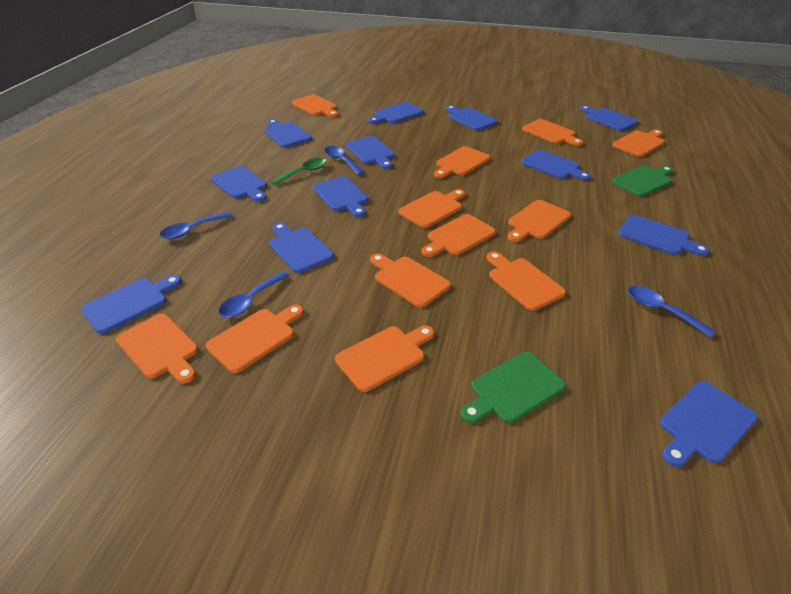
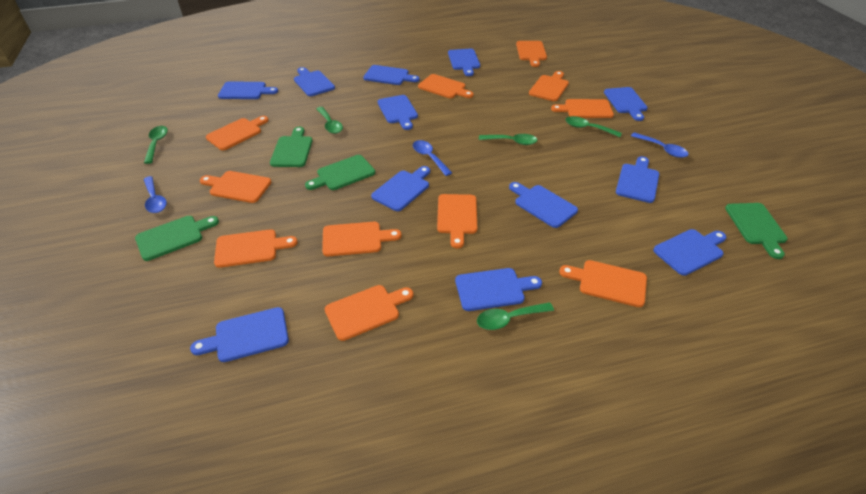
blue spoon: 4 -> 3
green cutting board: 2 -> 4
green spoon: 1 -> 5
orange cutting board: 12 -> 11

